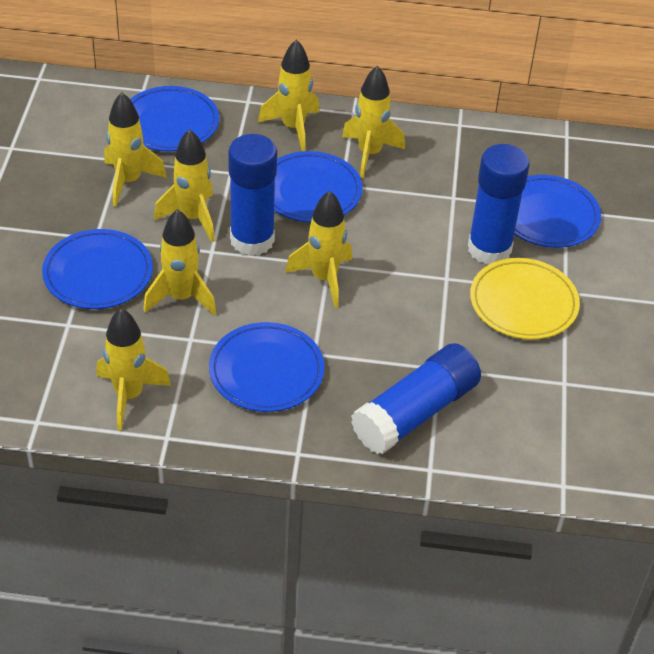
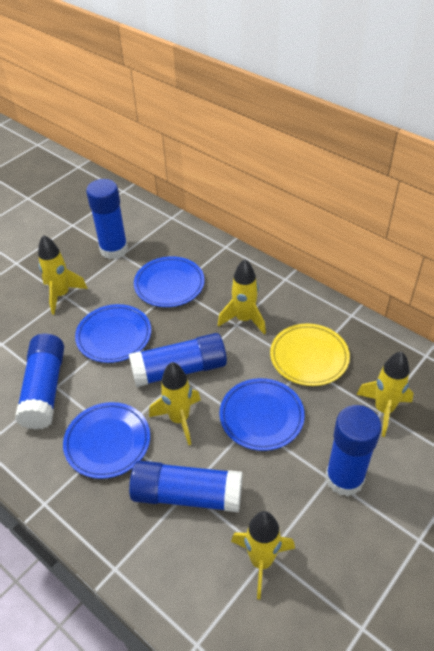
blue glue stick: 3 -> 5
blue plate: 5 -> 4
yellow rocket: 7 -> 5

